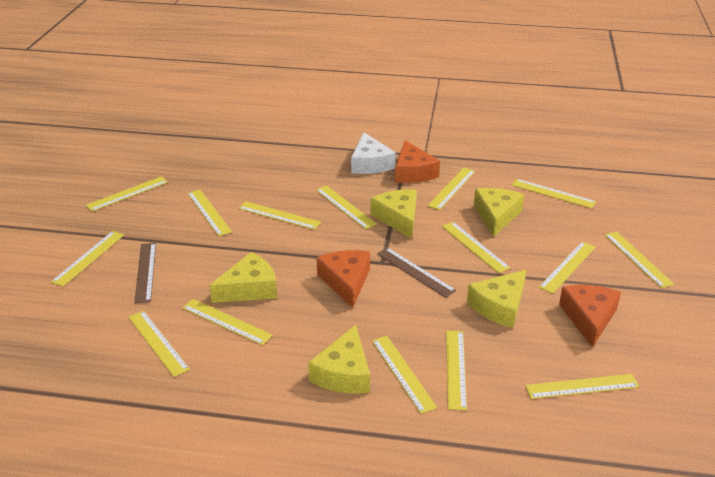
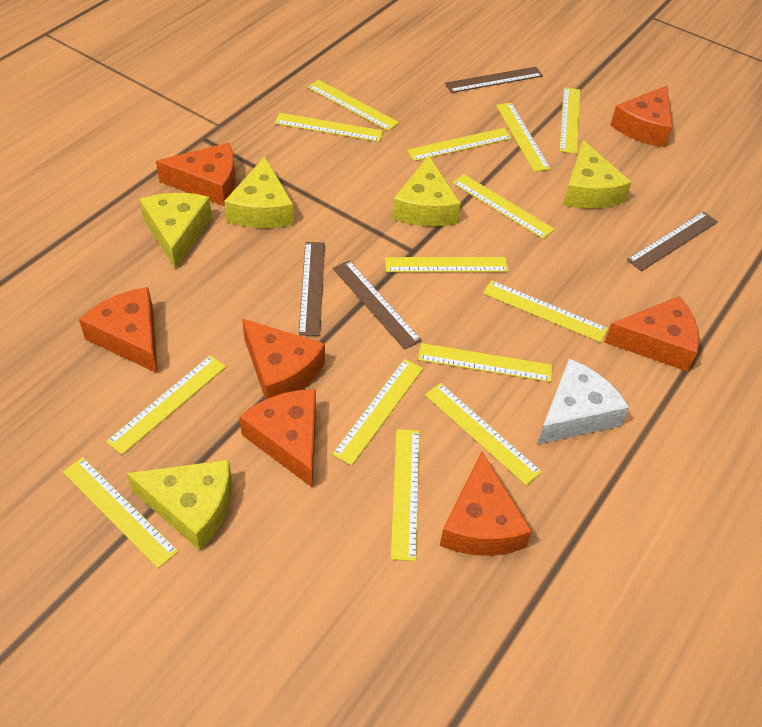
brown ruler: 2 -> 4
orange cheese: 3 -> 7
yellow ruler: 15 -> 14

